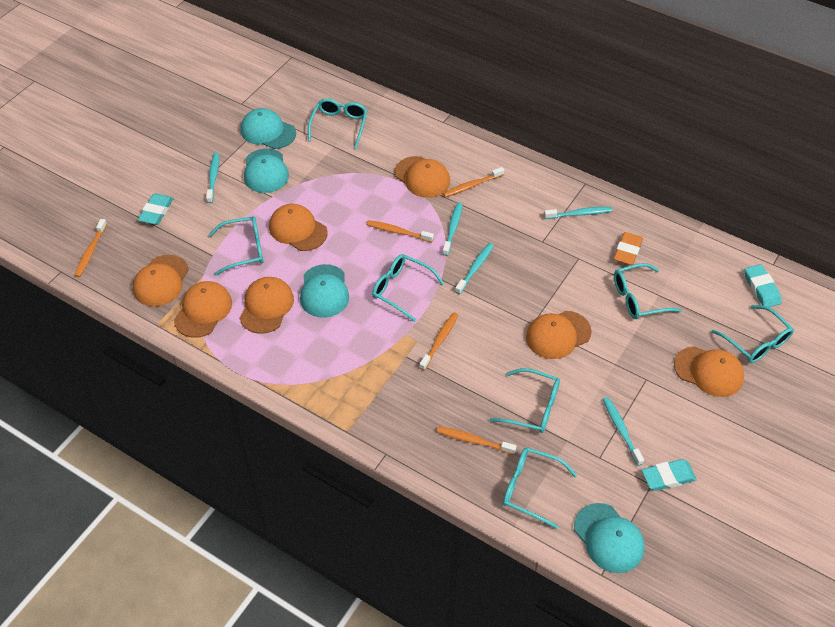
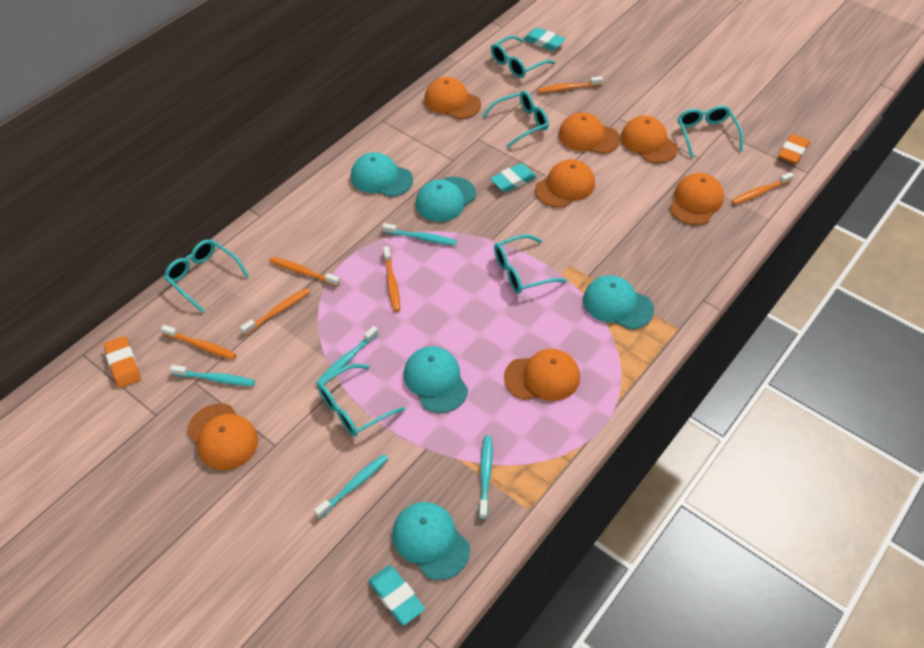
orange eraser: 1 -> 2
orange toothbrush: 5 -> 6
turquoise cap: 4 -> 5
turquoise glasses: 7 -> 6

